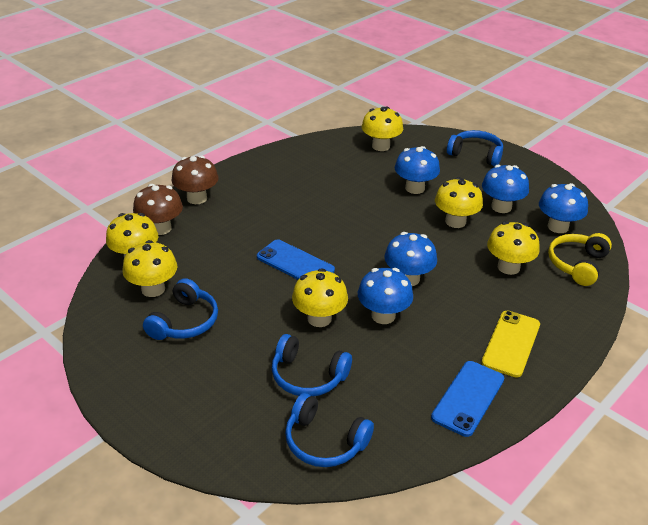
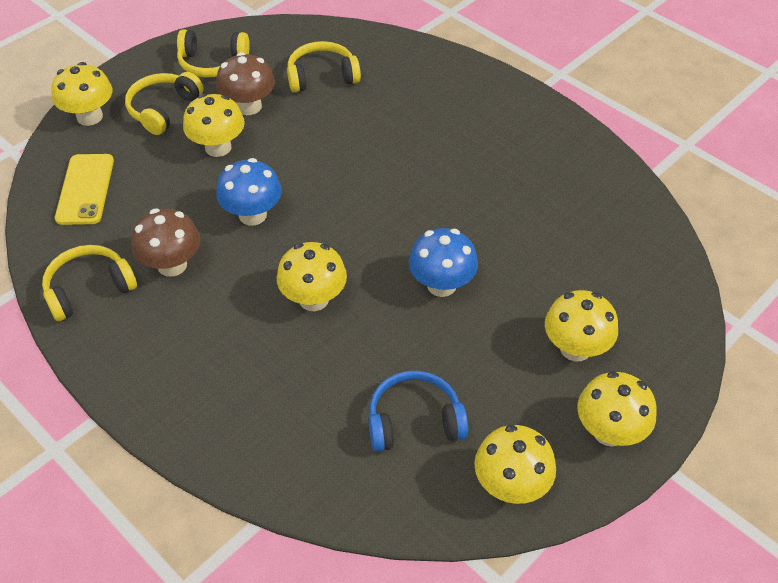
blue headphones: 4 -> 1
blue mushroom: 5 -> 2
blue phone: 2 -> 0
yellow headphones: 1 -> 4

